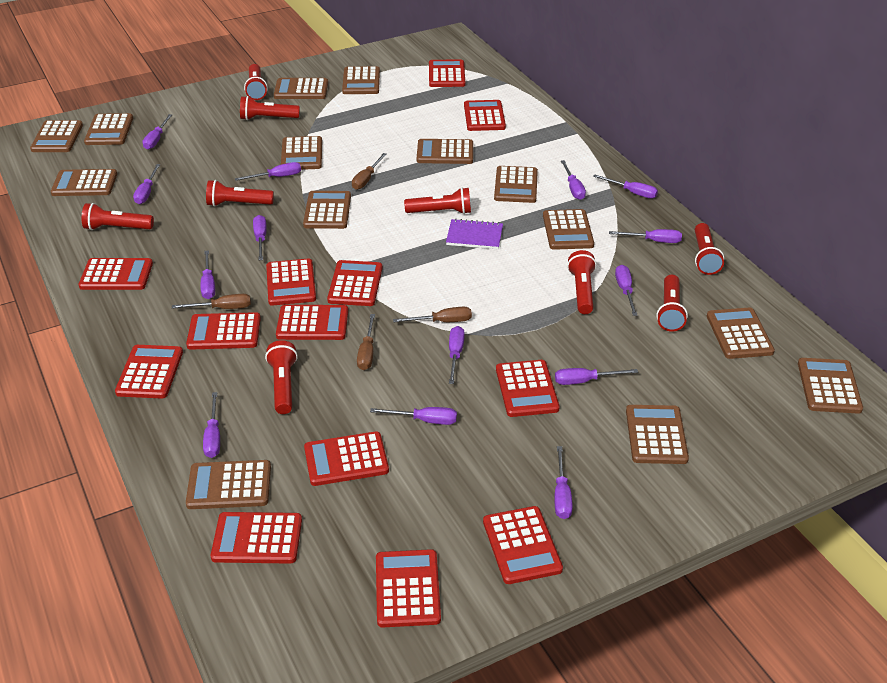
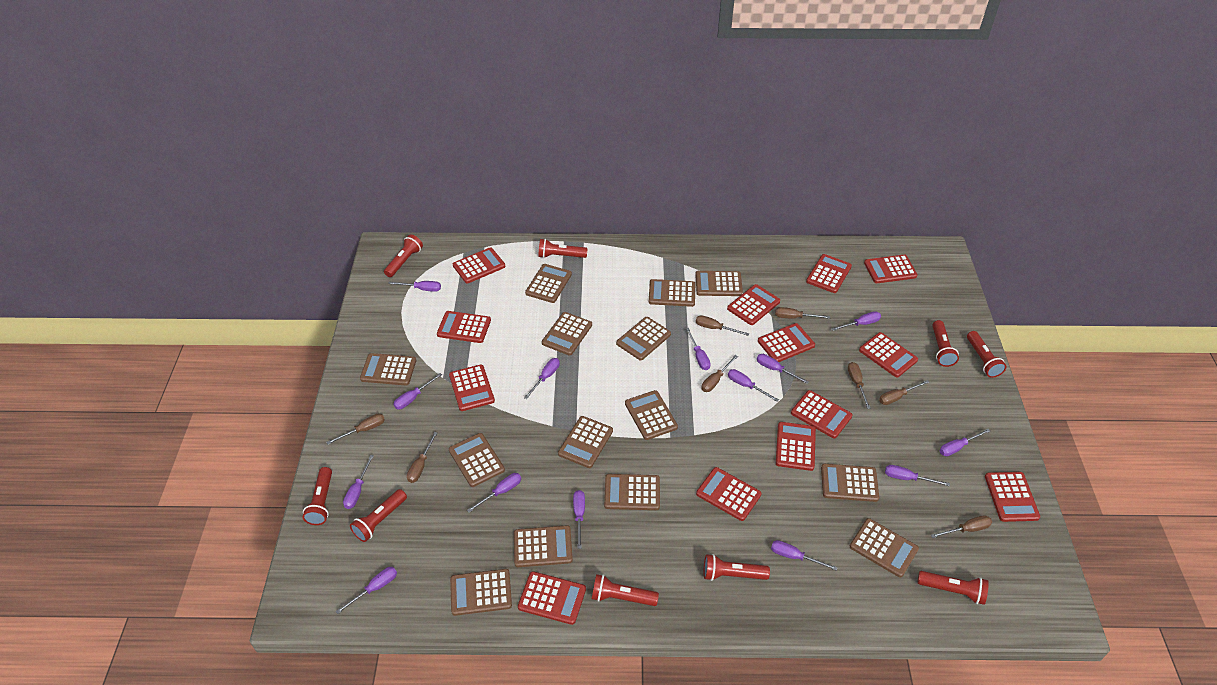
brown screwdriver: 4 -> 8
purple notebook: 1 -> 0

